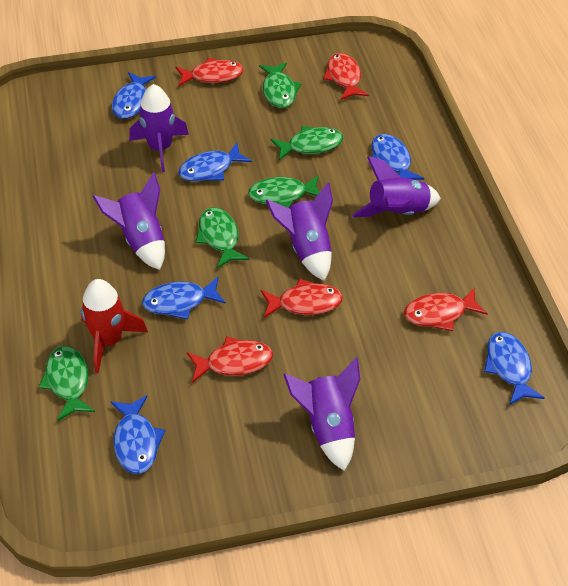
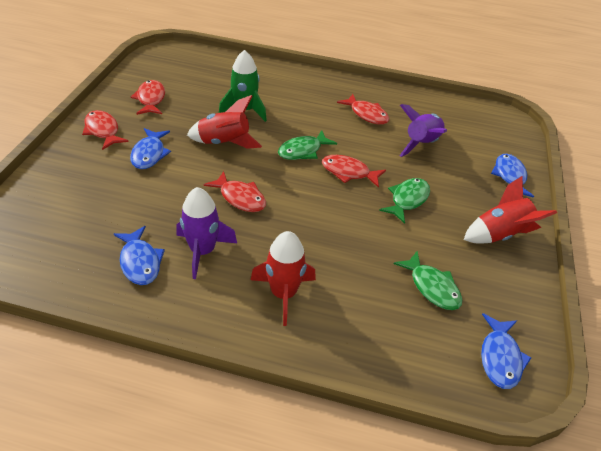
blue fish: 6 -> 4
green fish: 5 -> 3
green rocket: 0 -> 1
purple rocket: 5 -> 2
red rocket: 1 -> 3

